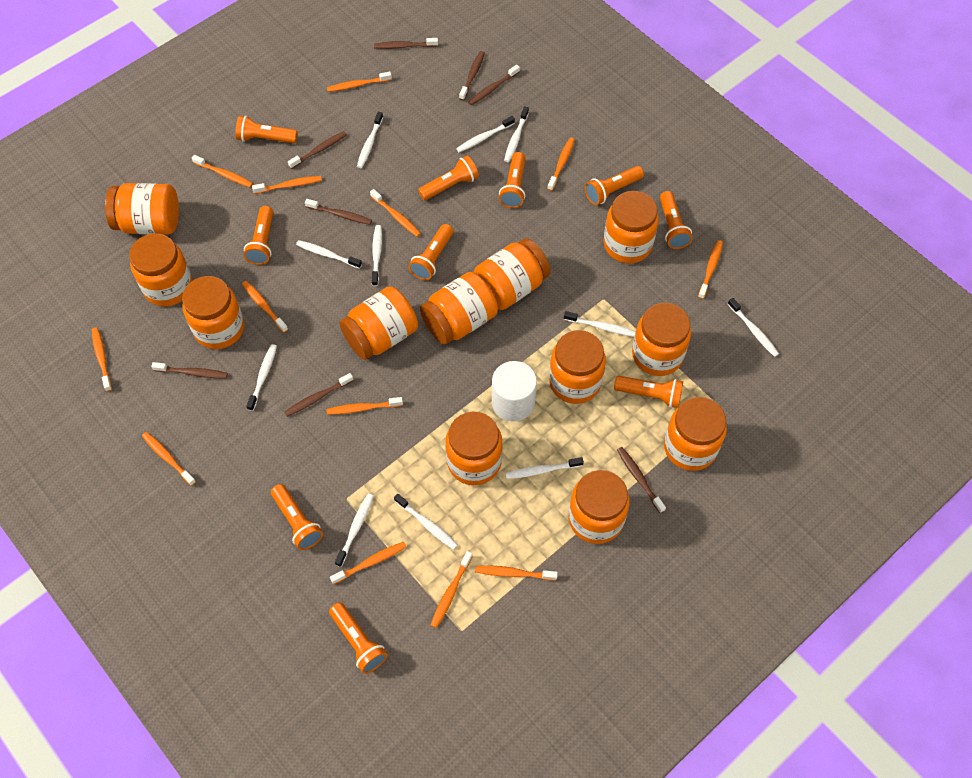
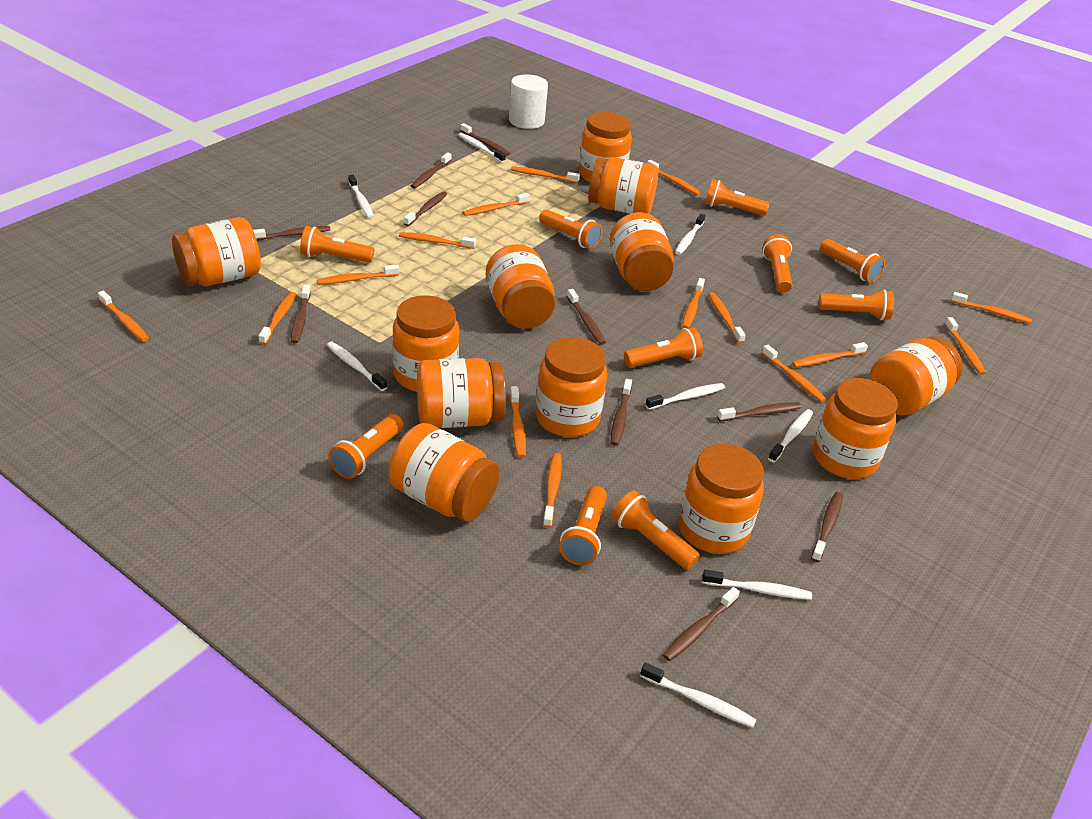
brown toothbrush: 8 -> 10
orange toothbrush: 13 -> 15
white toothbrush: 11 -> 8

